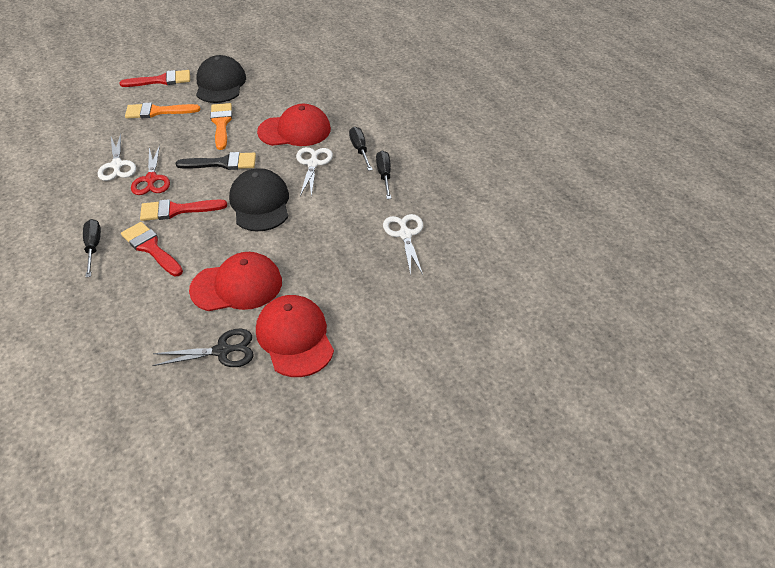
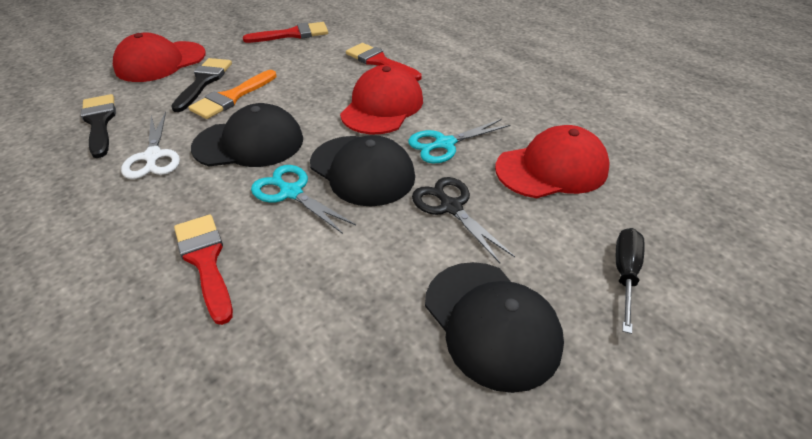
black brush: 1 -> 2
black cap: 2 -> 3
black screwdriver: 3 -> 1
orange brush: 2 -> 1
red scissors: 1 -> 0
turquoise scissors: 0 -> 2
white scissors: 3 -> 1

